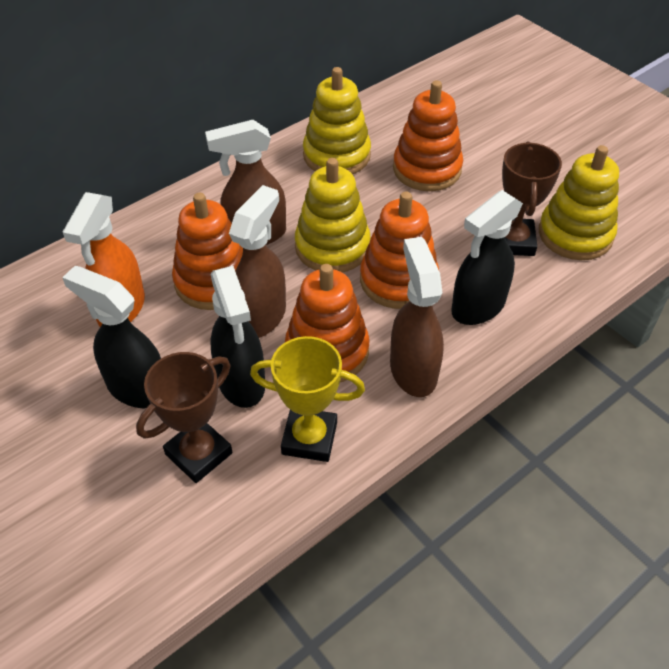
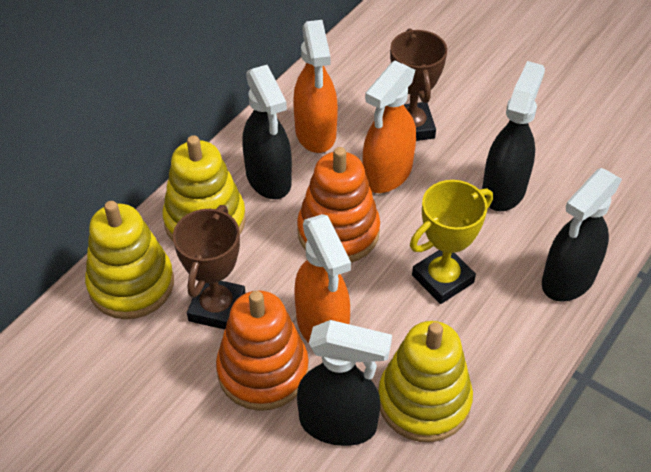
black spray bottle: 3 -> 4
brown spray bottle: 3 -> 0
orange spray bottle: 1 -> 3
orange stacking toy: 4 -> 2

